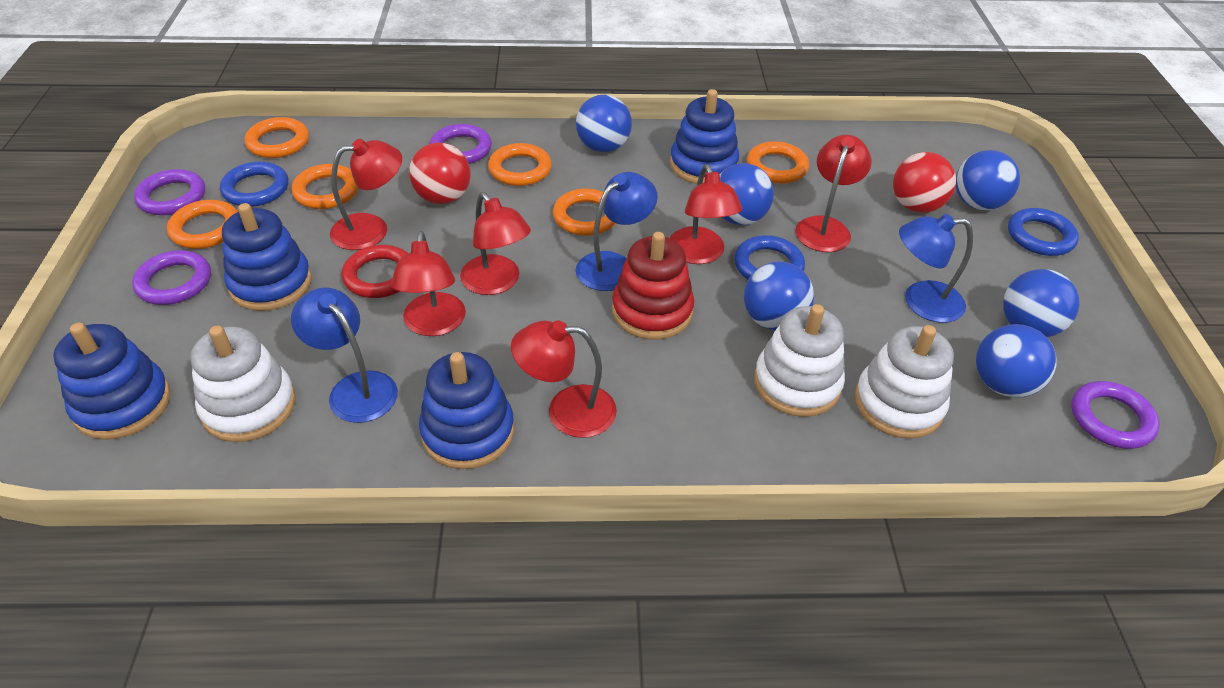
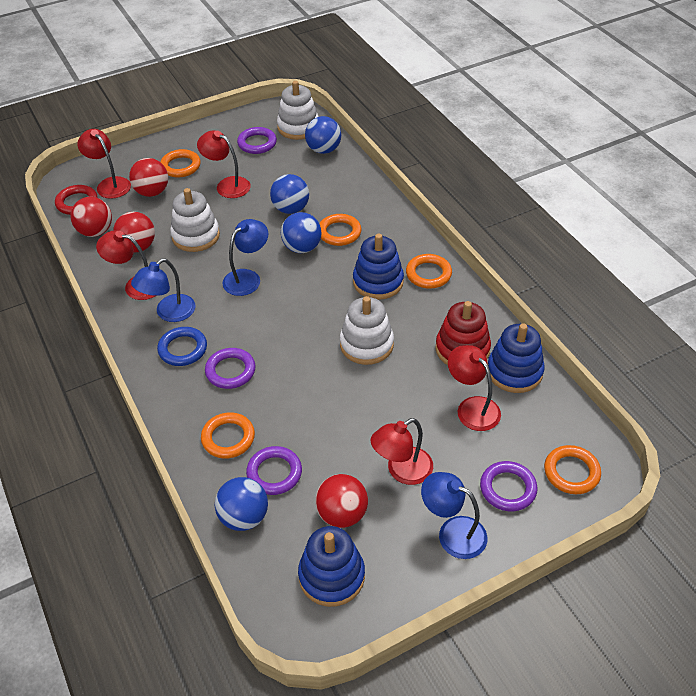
blue ball: 6 -> 4
blue ring: 3 -> 1
blue stacking toy: 4 -> 3
orange ring: 6 -> 5
red ball: 2 -> 4
red lamp: 6 -> 5

